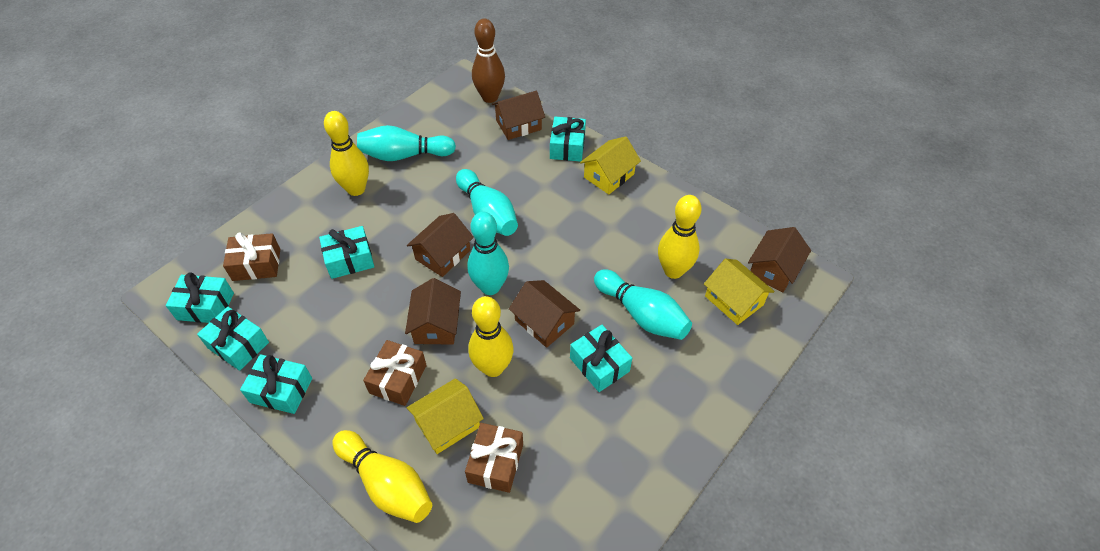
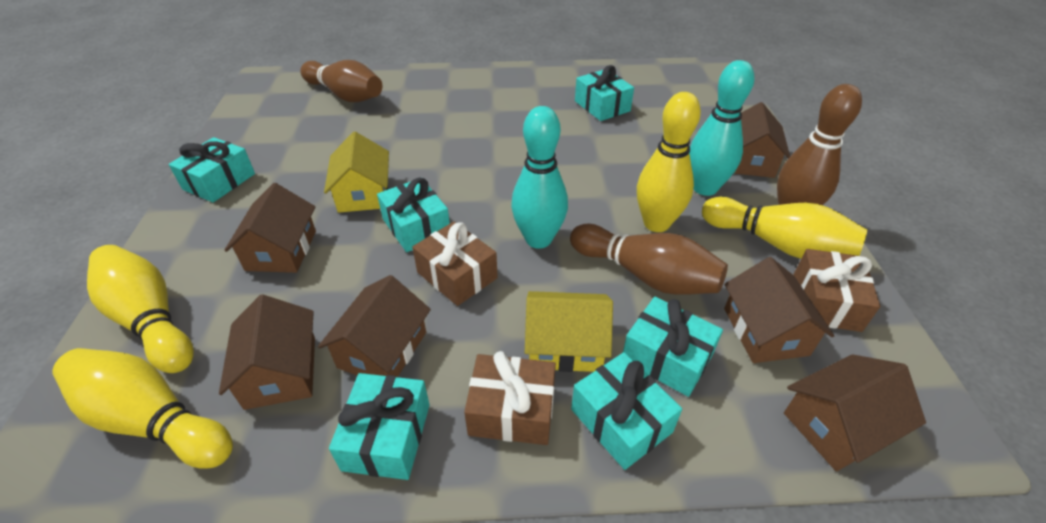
brown bowling pin: 1 -> 3
brown house: 5 -> 6
turquoise bowling pin: 4 -> 2
yellow house: 3 -> 2

